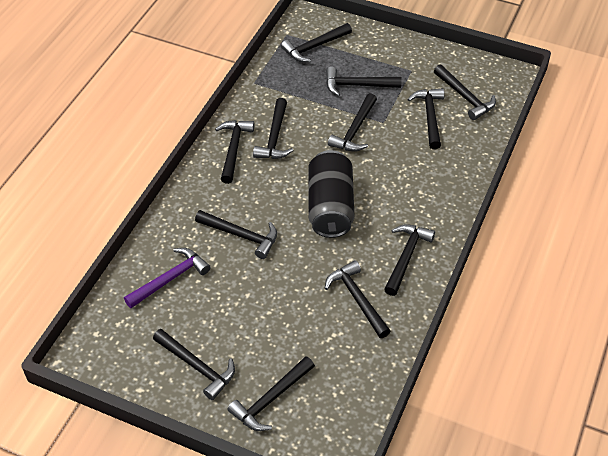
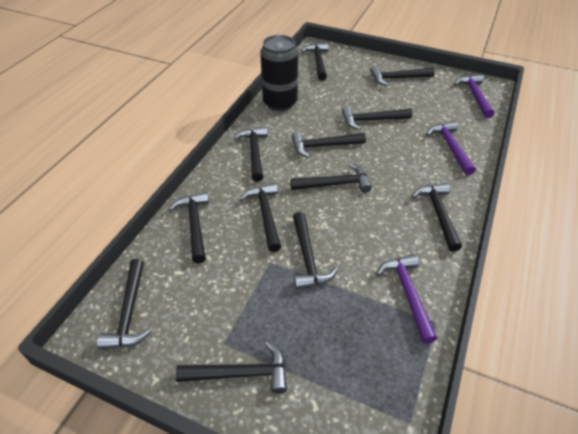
purple hammer: 1 -> 3

